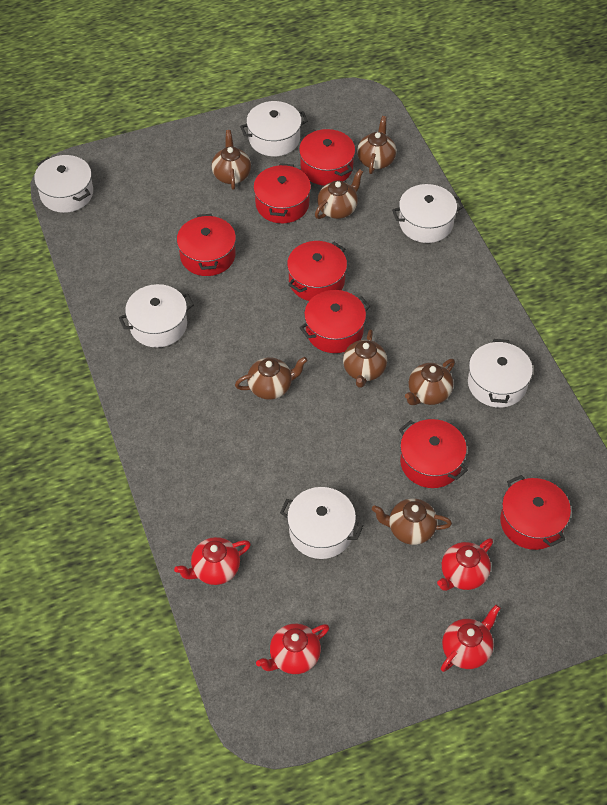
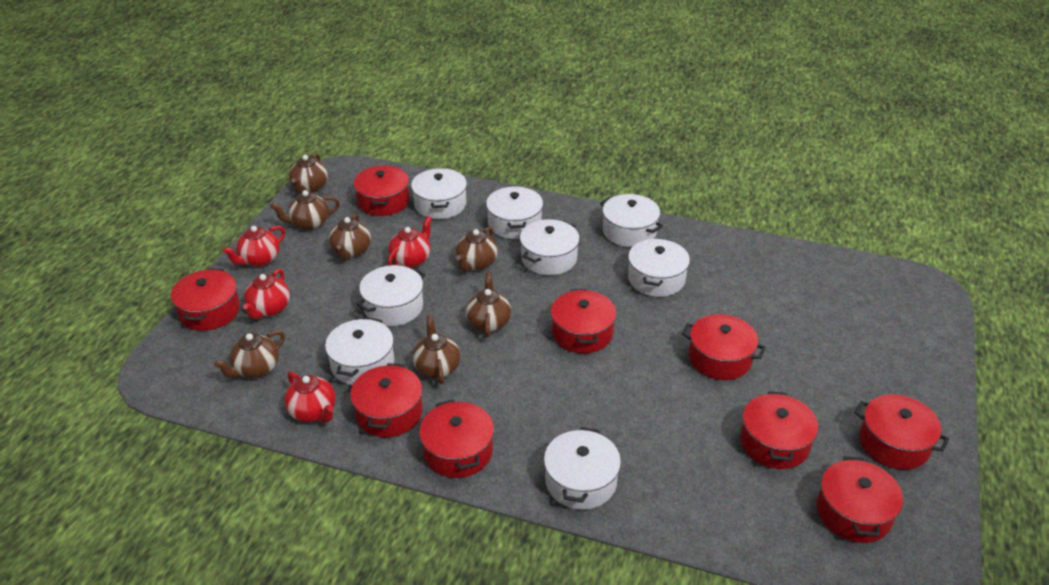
red pot: 7 -> 9
white pot: 6 -> 8

